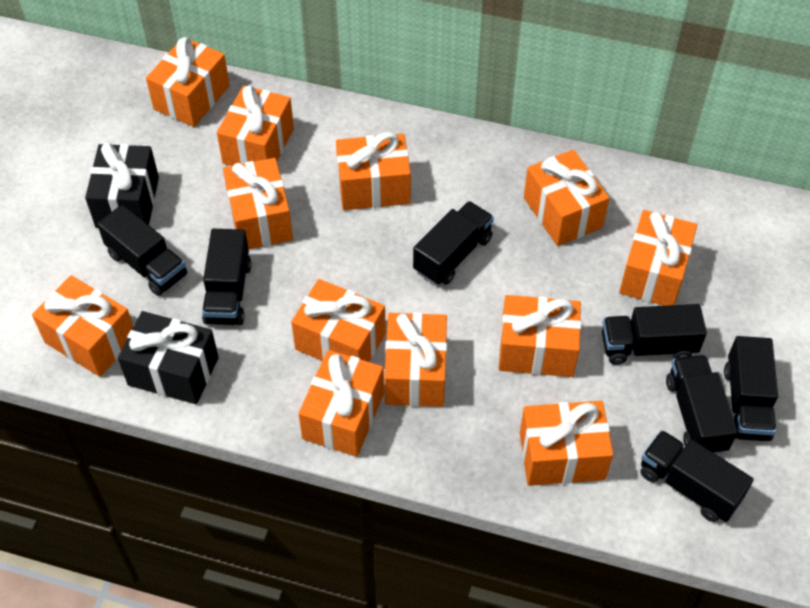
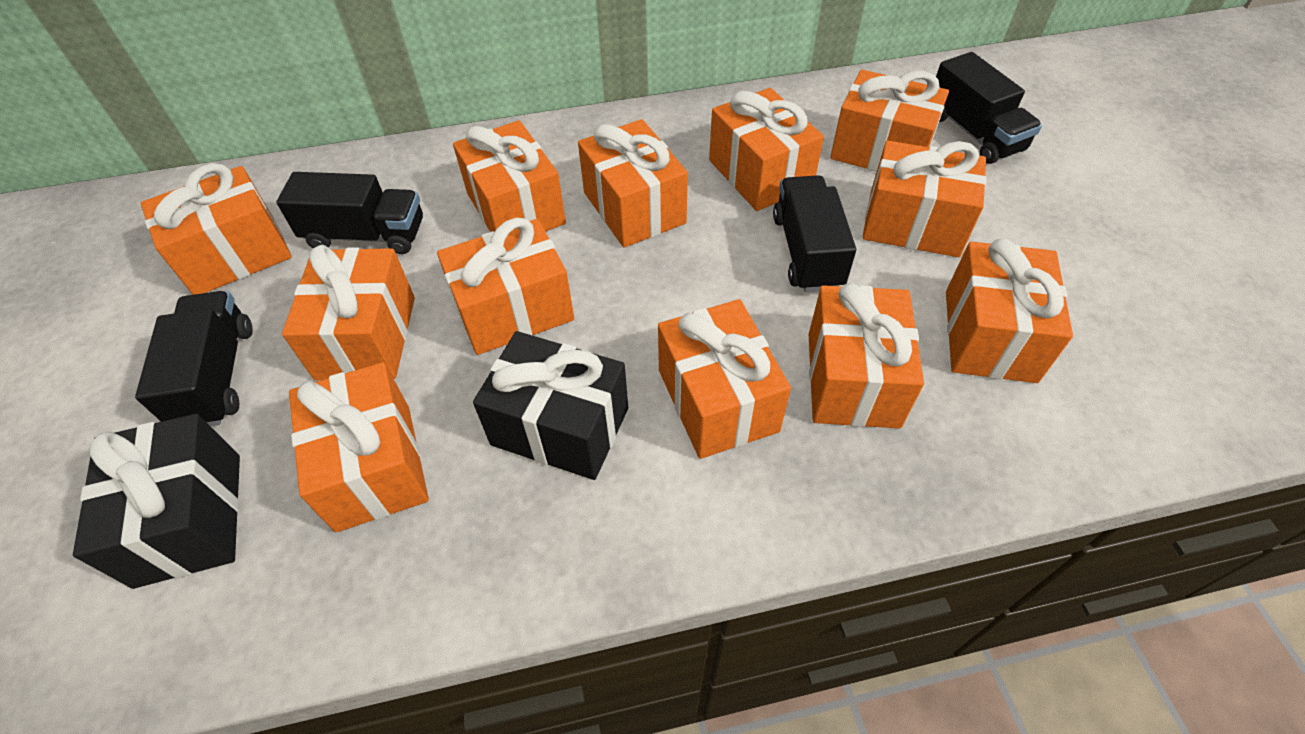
black truck: 7 -> 4

